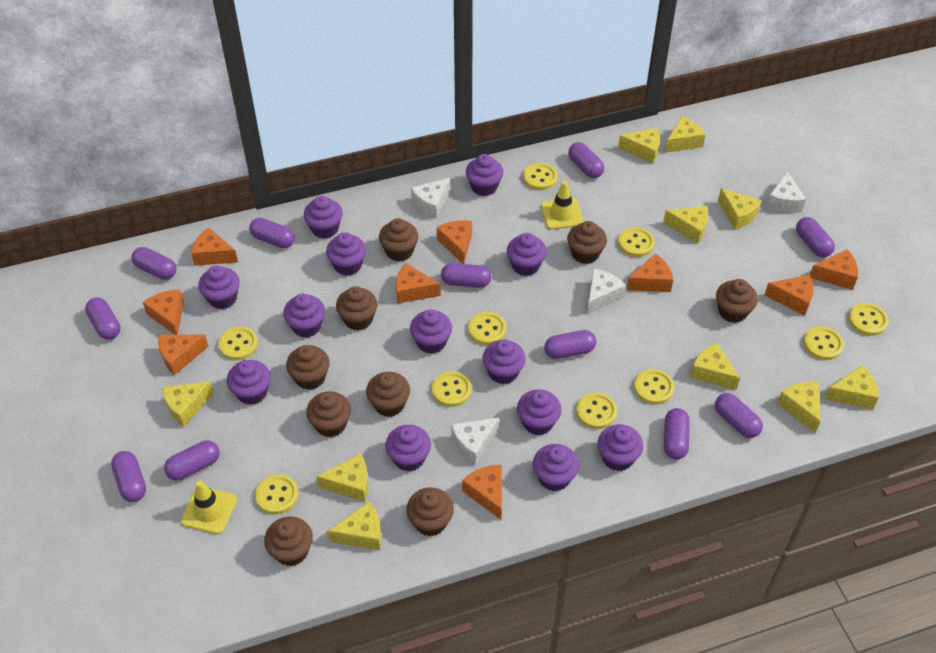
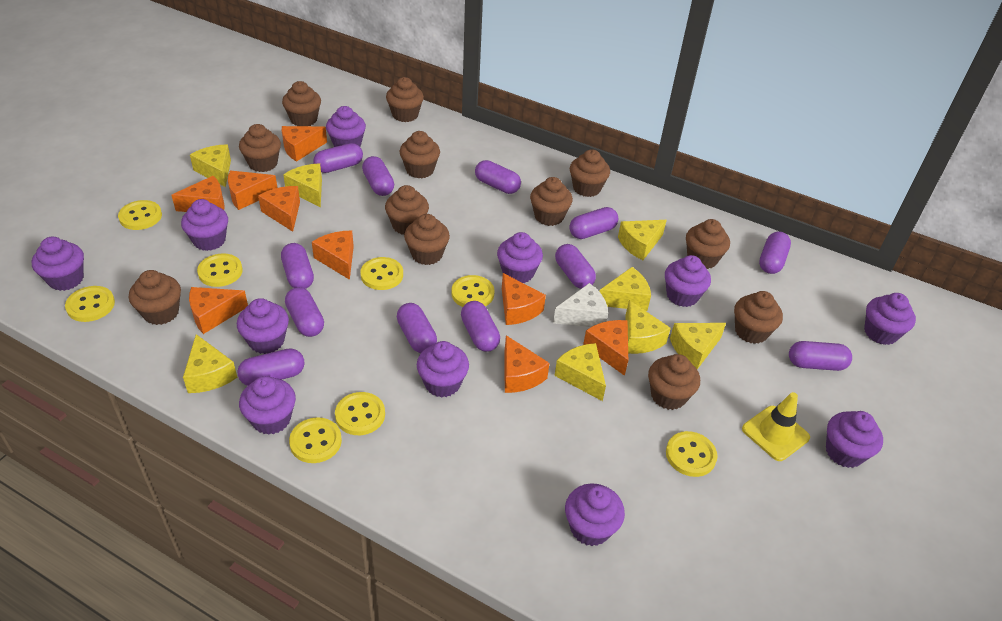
brown cupcake: 9 -> 12
purple capsule: 11 -> 12
purple cupcake: 13 -> 11
white cheese: 4 -> 1
yellow button: 10 -> 8
yellow cheese: 10 -> 8
yellow traffic cone: 2 -> 1

